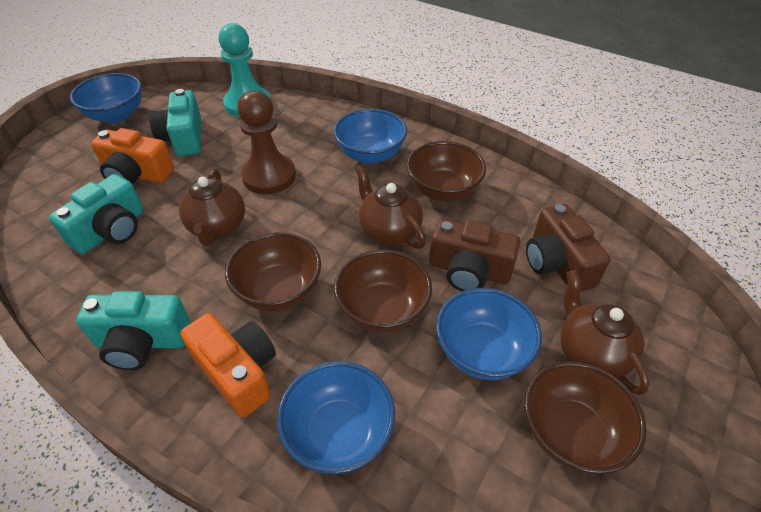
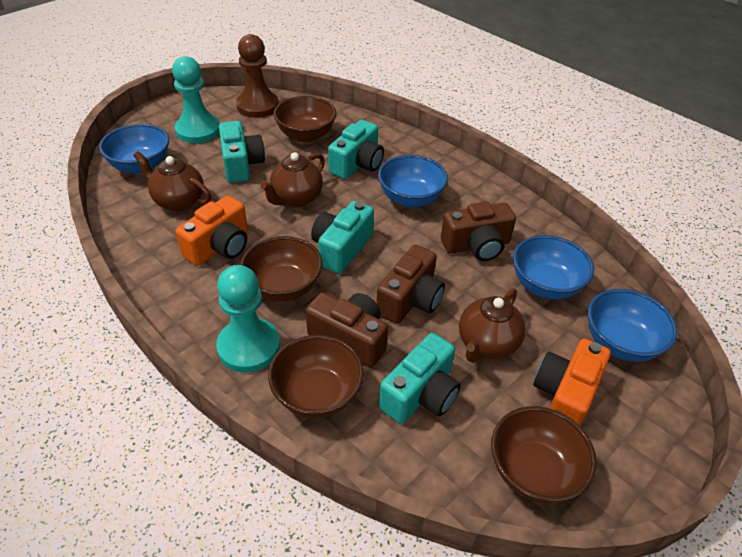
brown camera: 2 -> 3
turquoise camera: 3 -> 4
turquoise pawn: 1 -> 2

